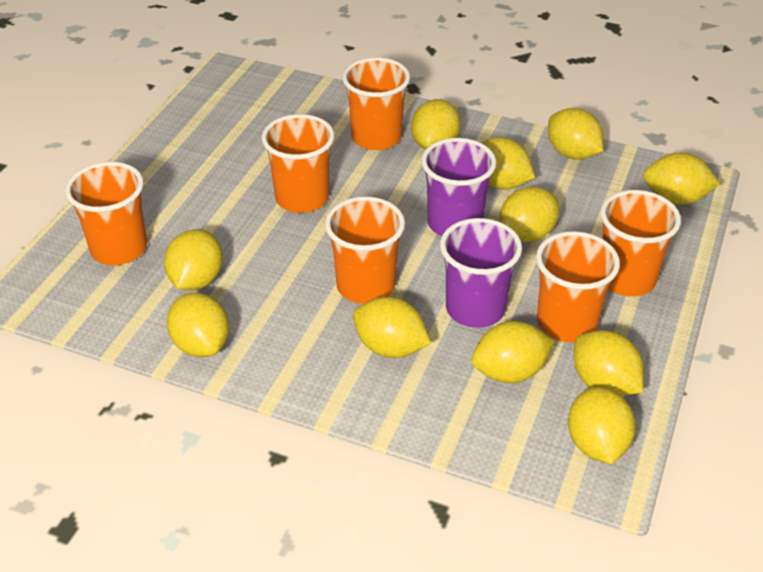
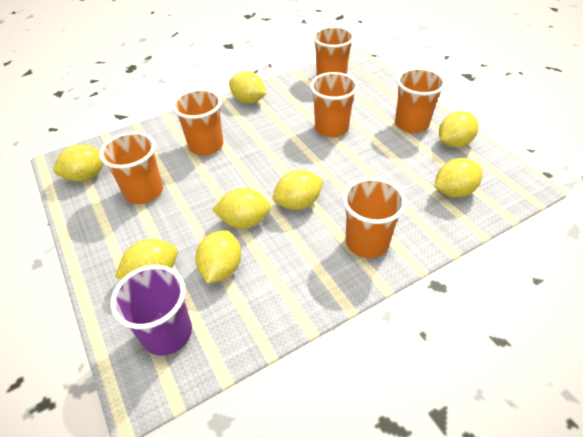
purple cup: 2 -> 1
yellow lemon: 11 -> 8

